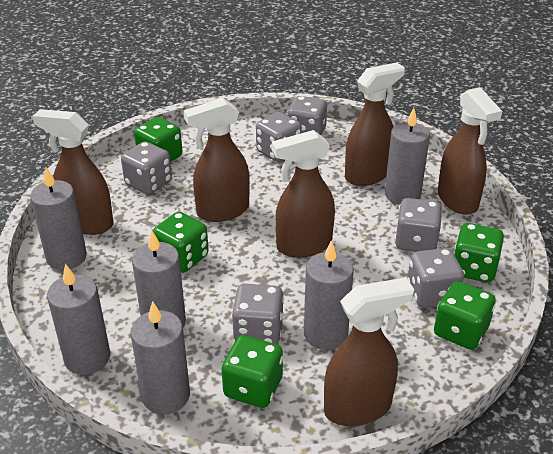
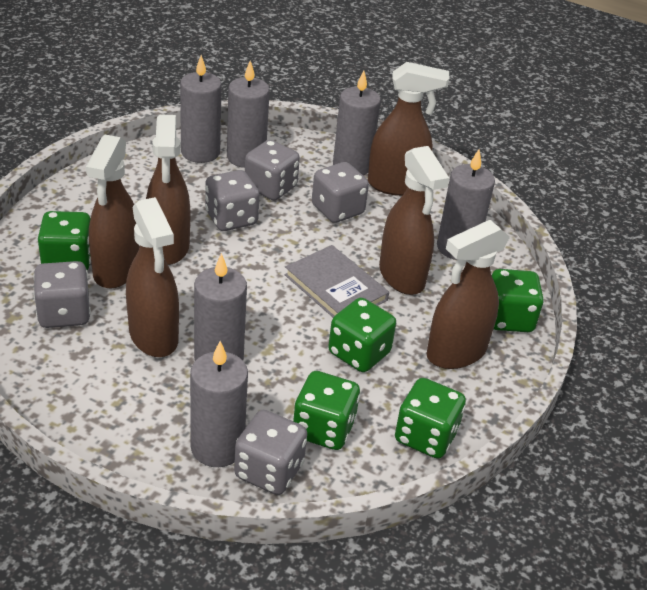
grey book: 0 -> 1
grey dice: 6 -> 5

